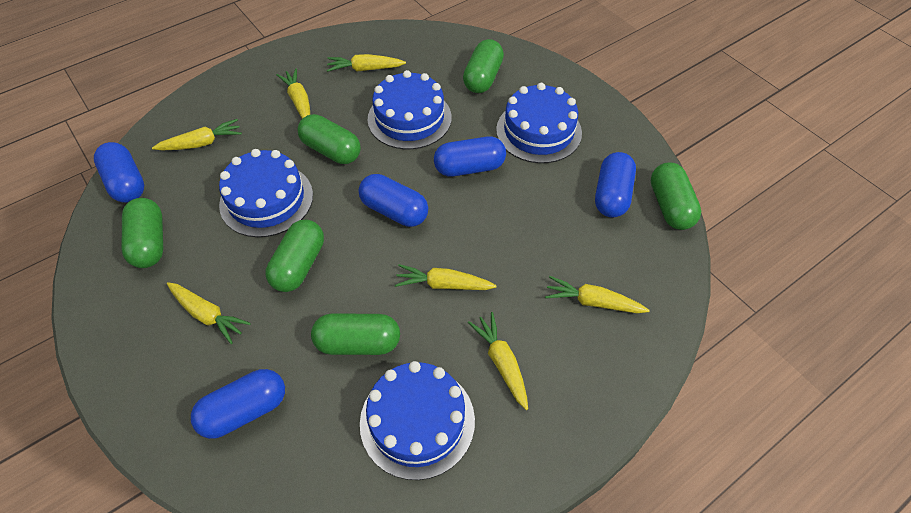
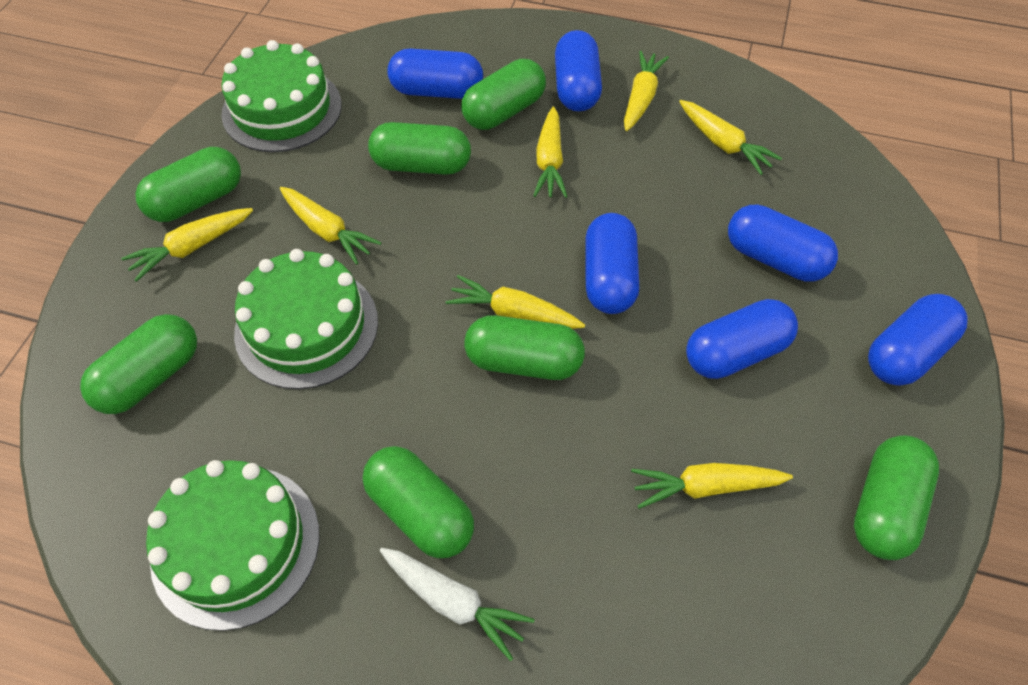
blue cake: 4 -> 0
blue capsule: 5 -> 6
green cake: 0 -> 3
green capsule: 6 -> 7
white carrot: 0 -> 1

